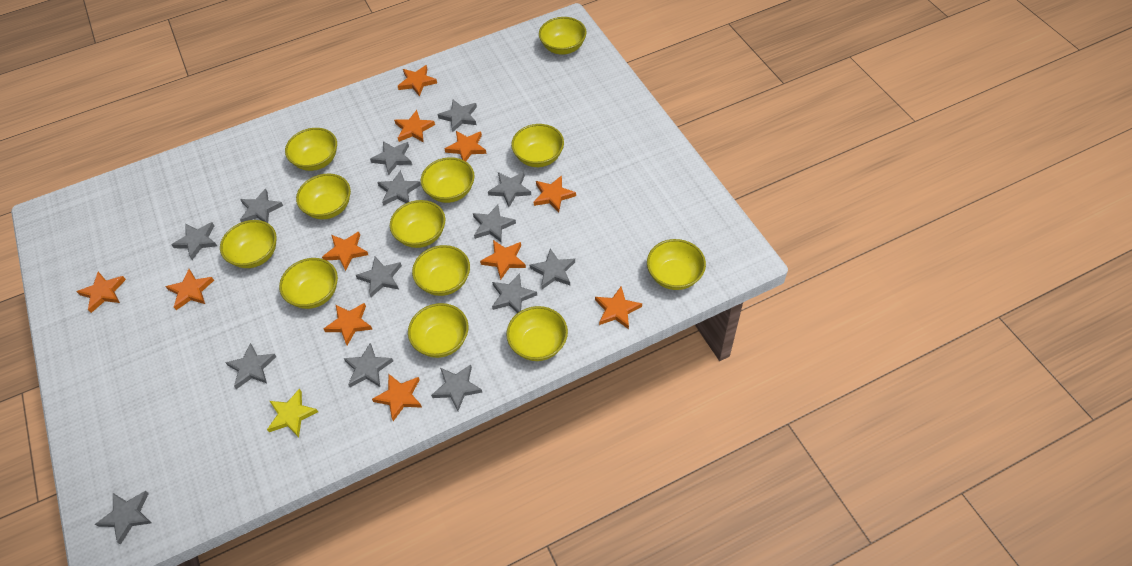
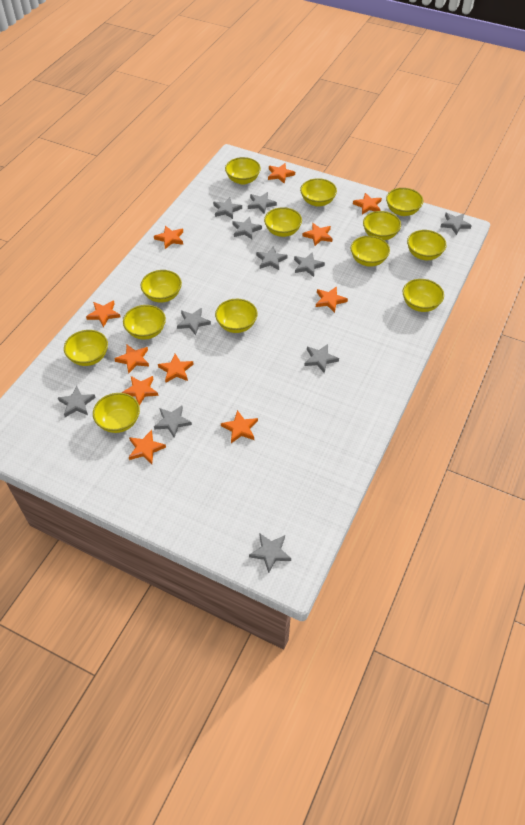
grey star: 14 -> 11
yellow bowl: 12 -> 13
yellow star: 1 -> 0

